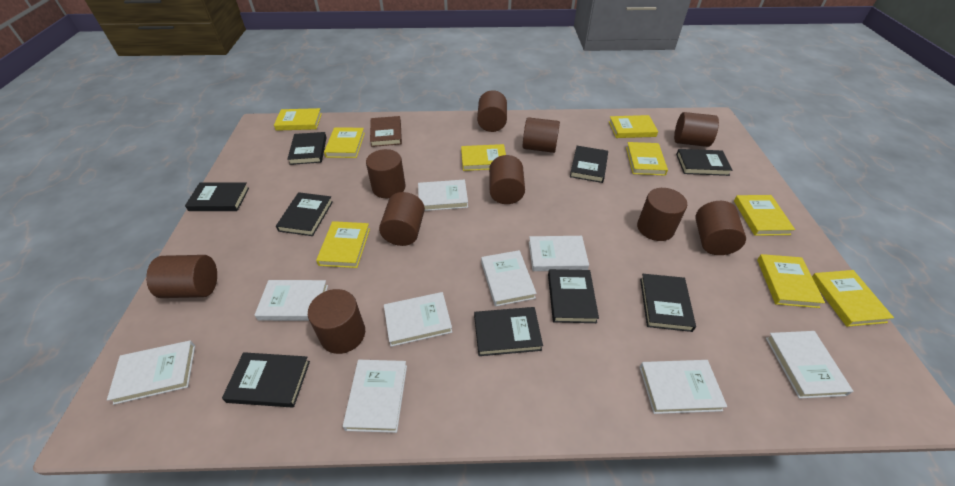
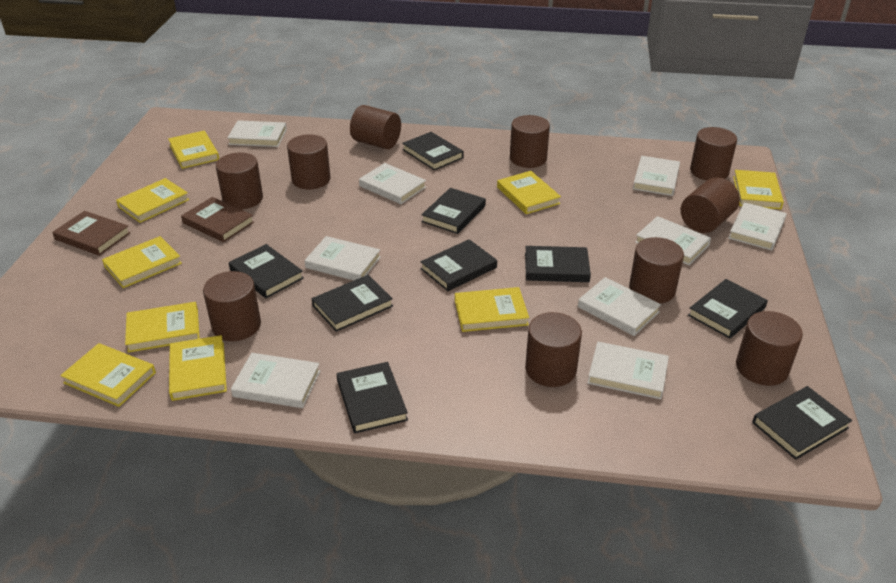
brown book: 1 -> 2

